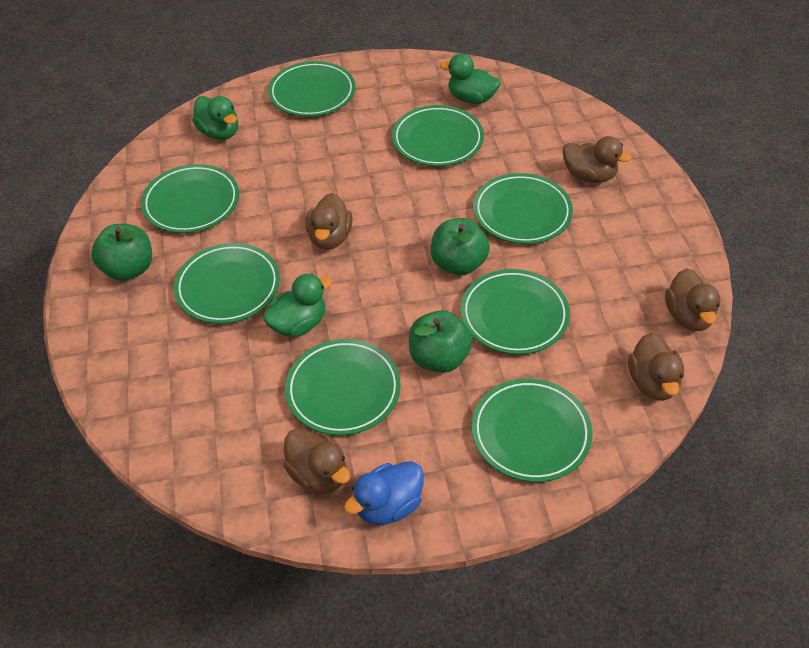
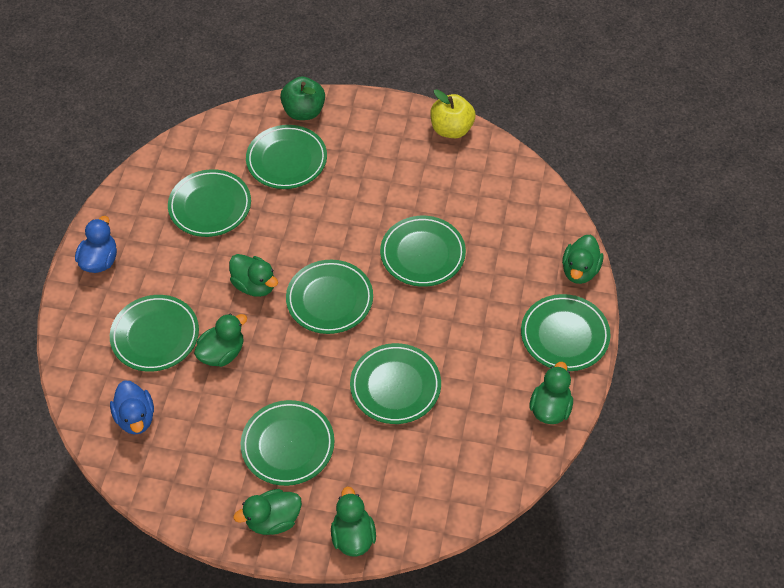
blue duck: 1 -> 2
brown duck: 5 -> 0
green apple: 3 -> 1
green duck: 3 -> 6
yellow apple: 0 -> 1

